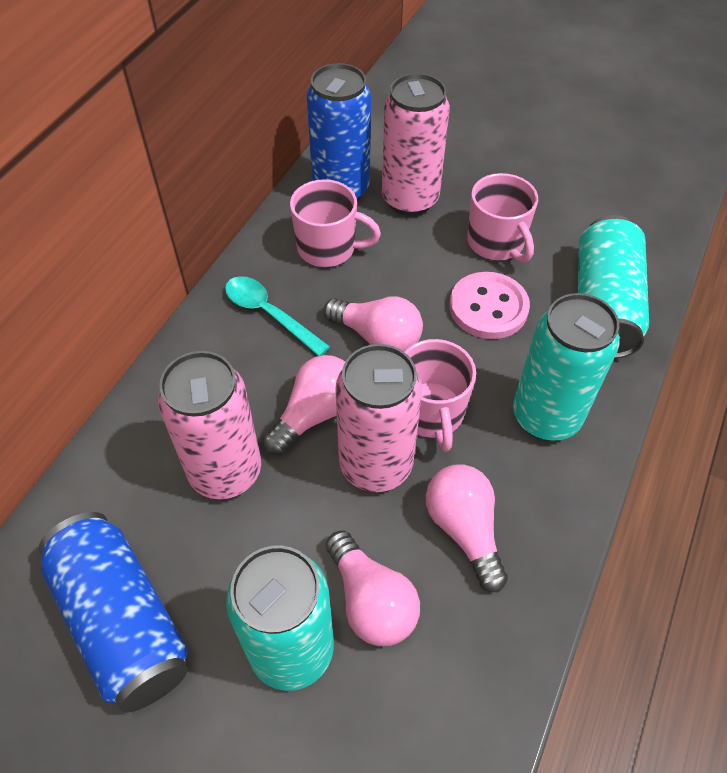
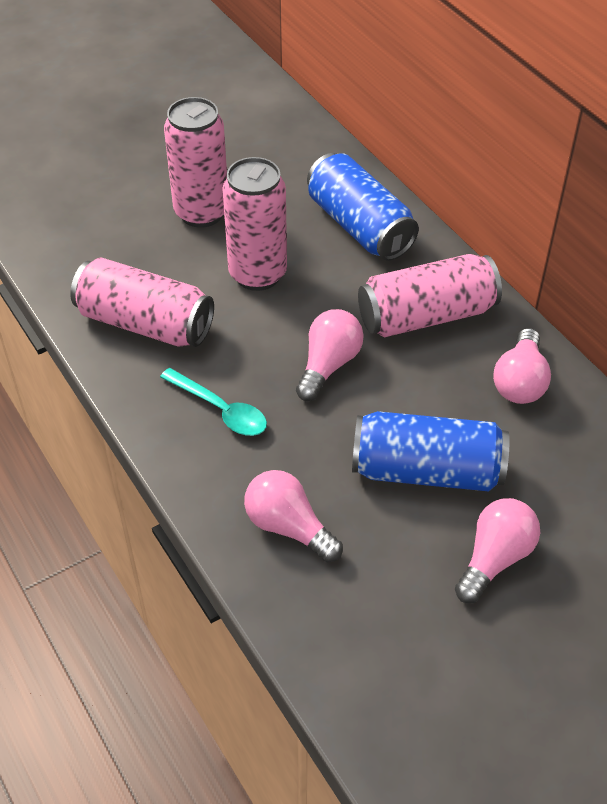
pink button: 1 -> 0
pink can: 3 -> 4
pink mug: 3 -> 0
turquoise can: 3 -> 0

